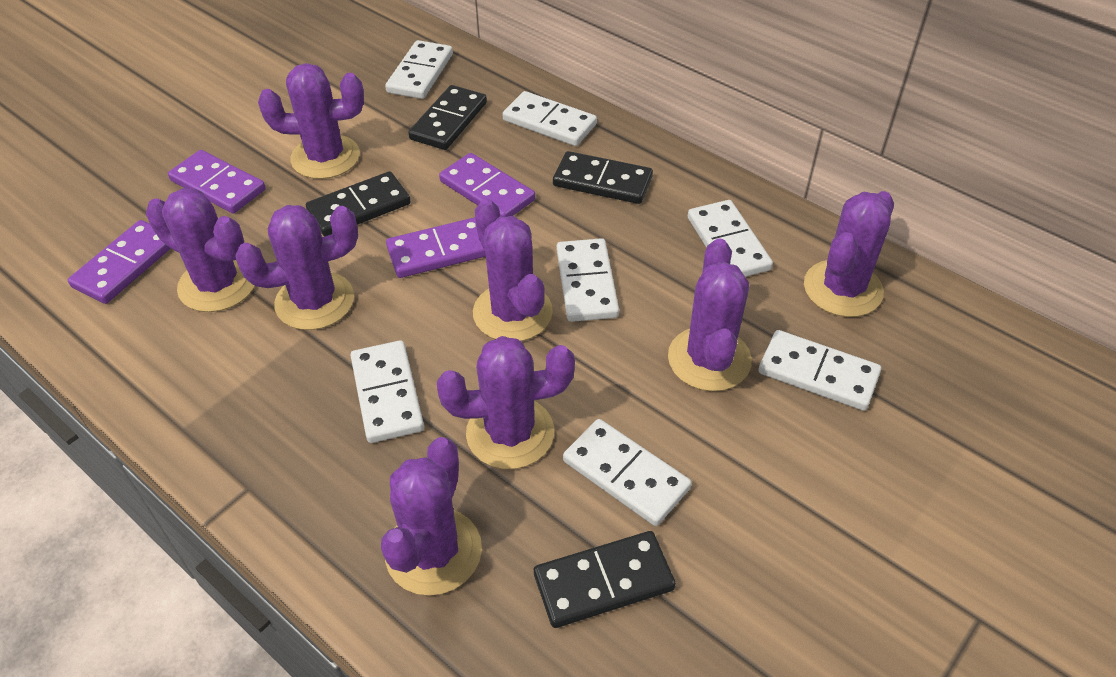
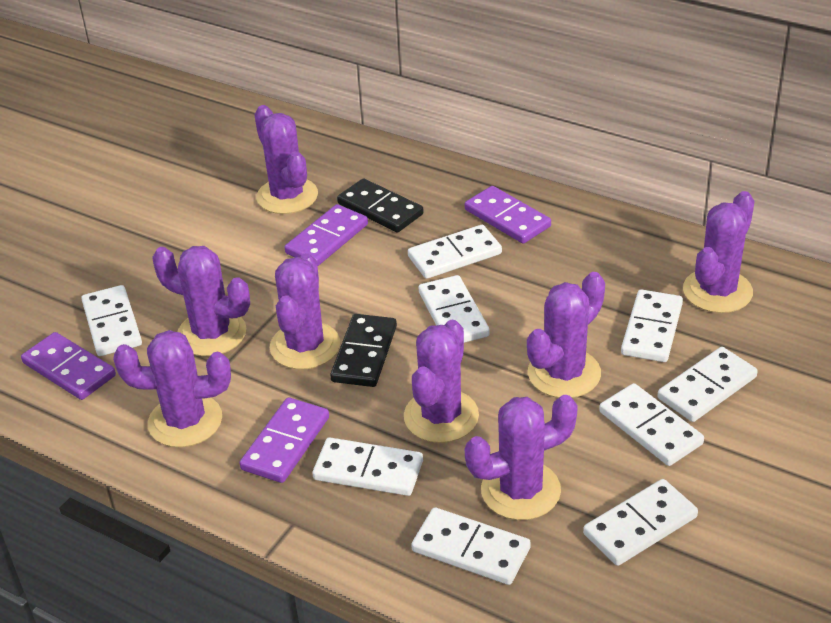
black domino: 4 -> 2
white domino: 7 -> 9

